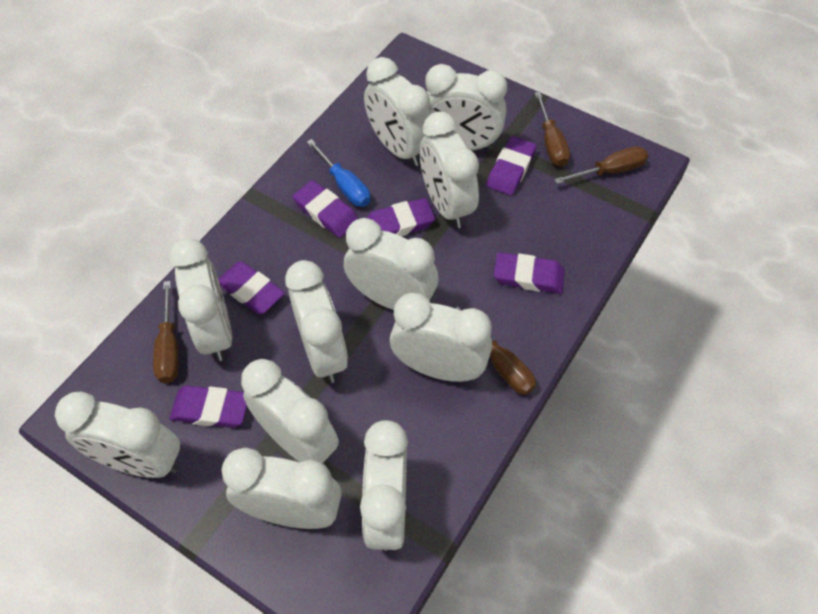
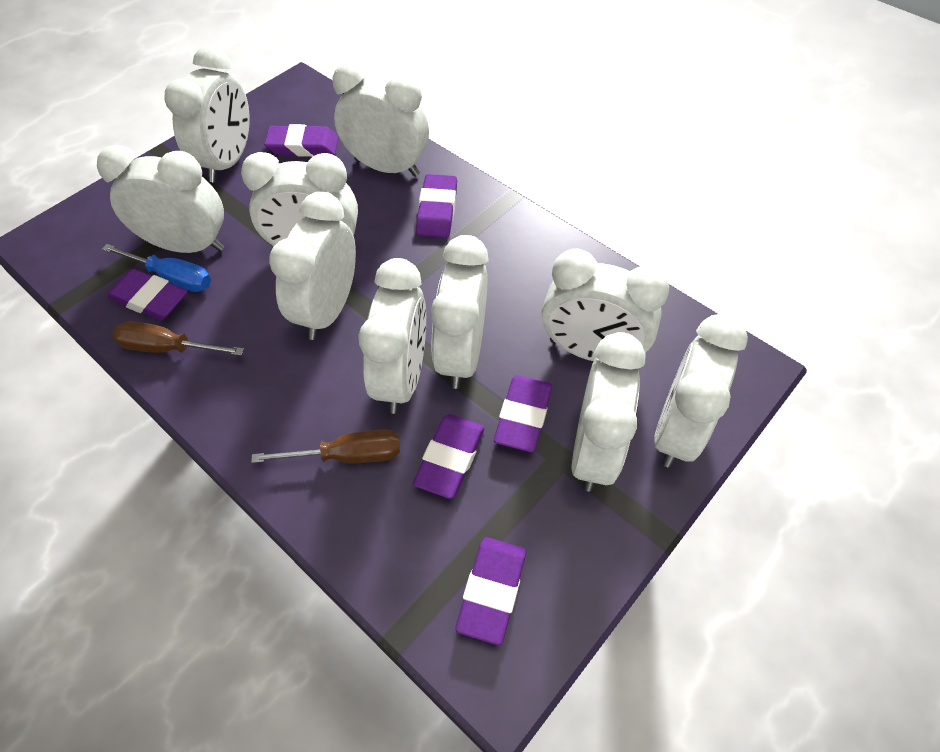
brown screwdriver: 4 -> 2
white clock: 11 -> 10

